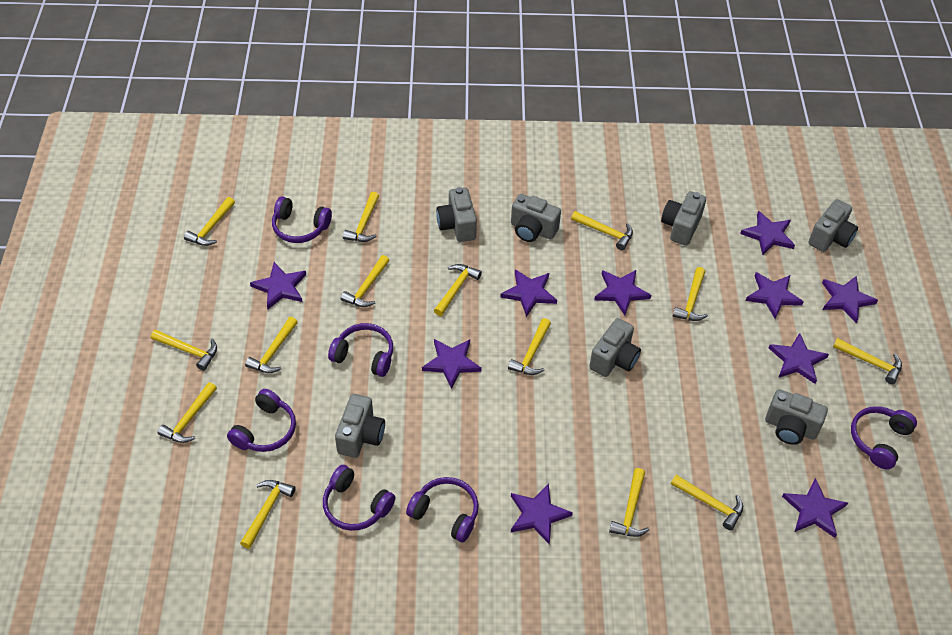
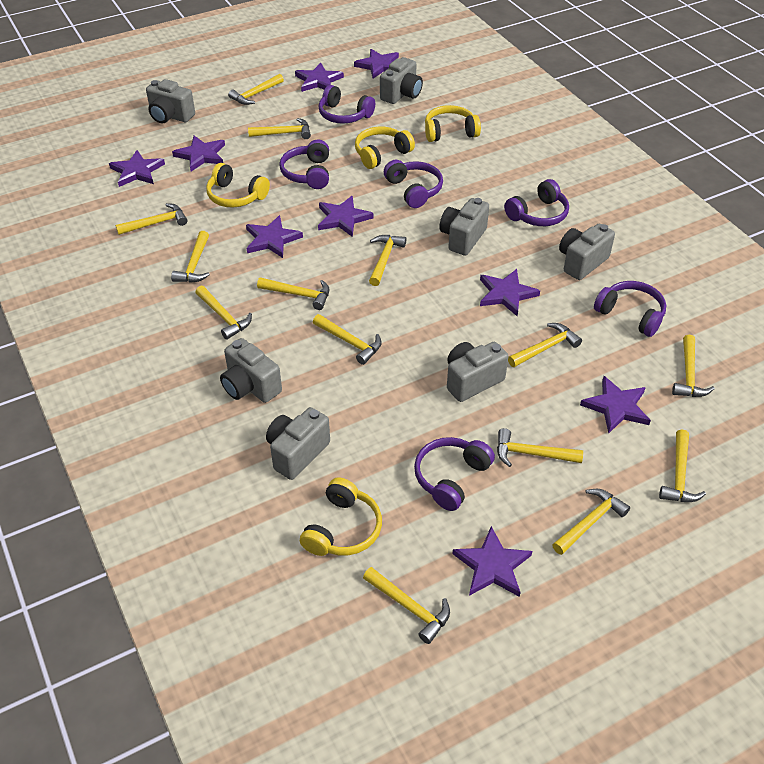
purple star: 10 -> 9
yellow headphones: 0 -> 4

